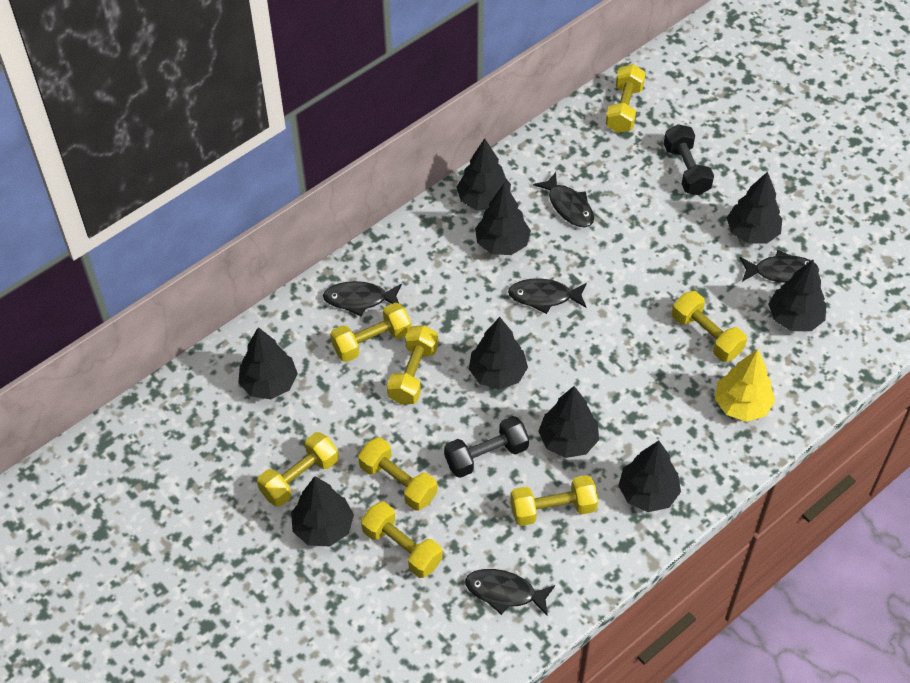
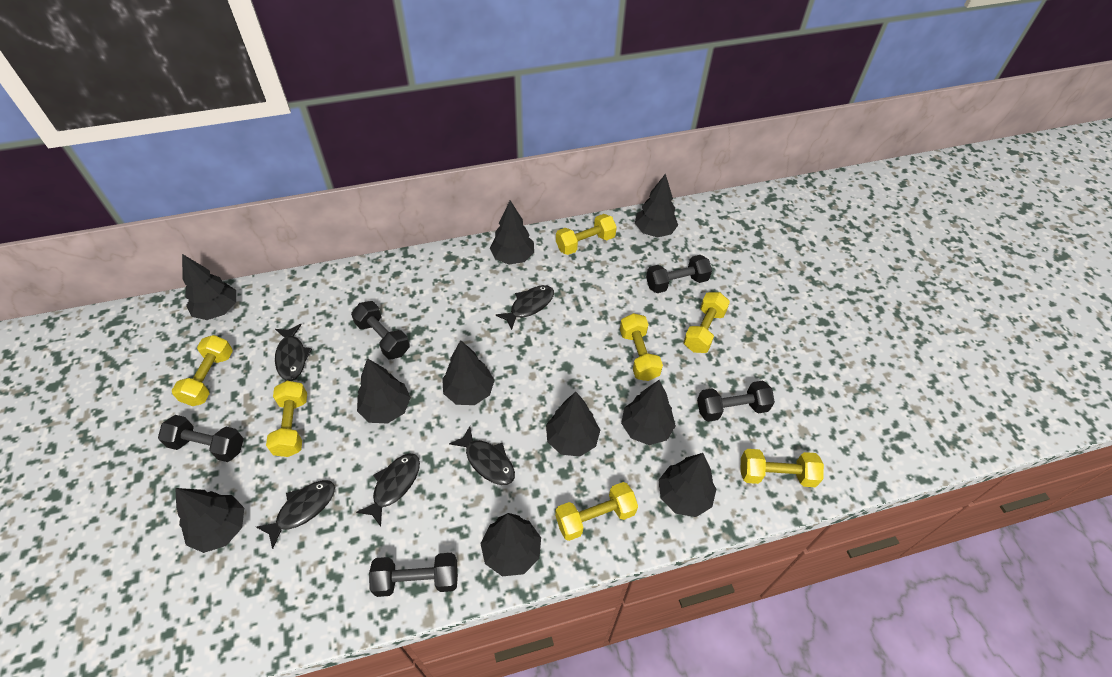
black dumbbell: 2 -> 5
black tree: 9 -> 10
yellow dumbbell: 8 -> 7
yellow tree: 1 -> 0

